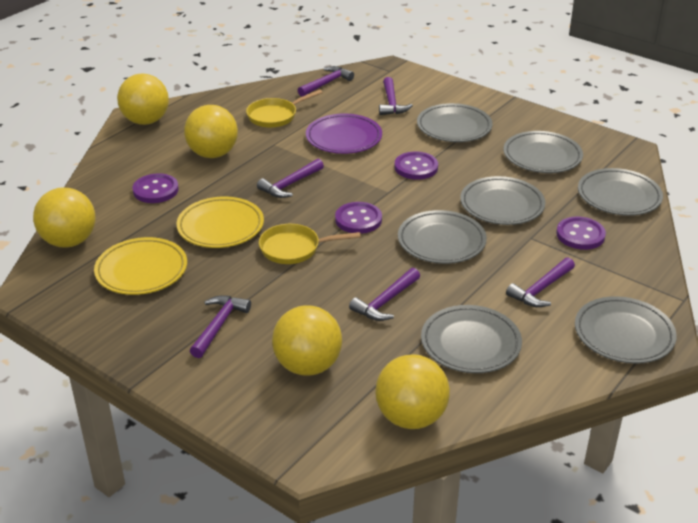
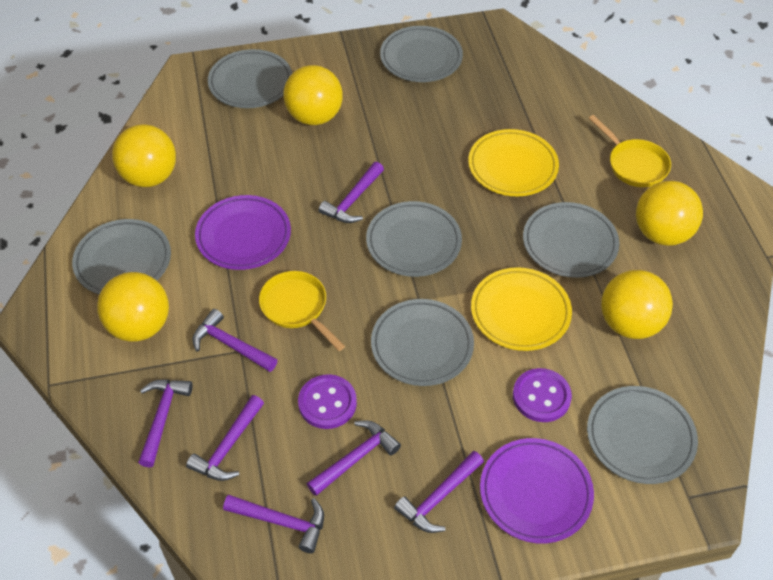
purple button: 4 -> 2
purple hammer: 6 -> 7
purple plate: 1 -> 2

